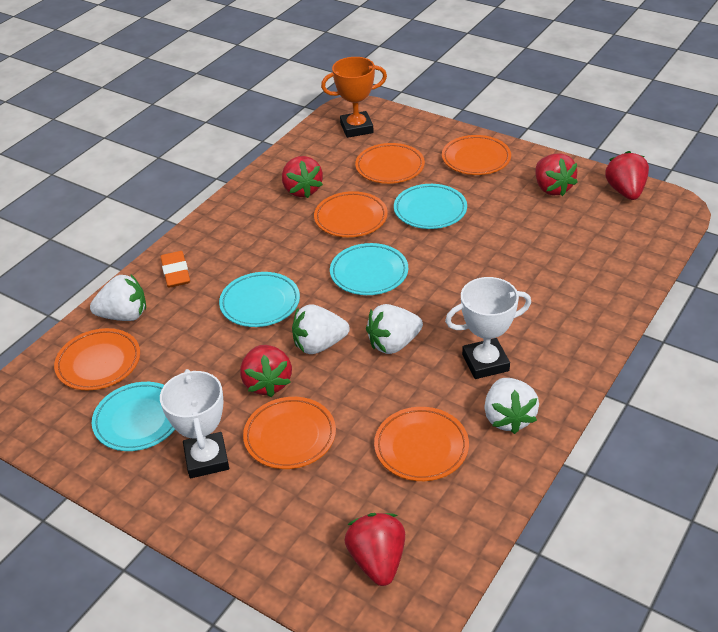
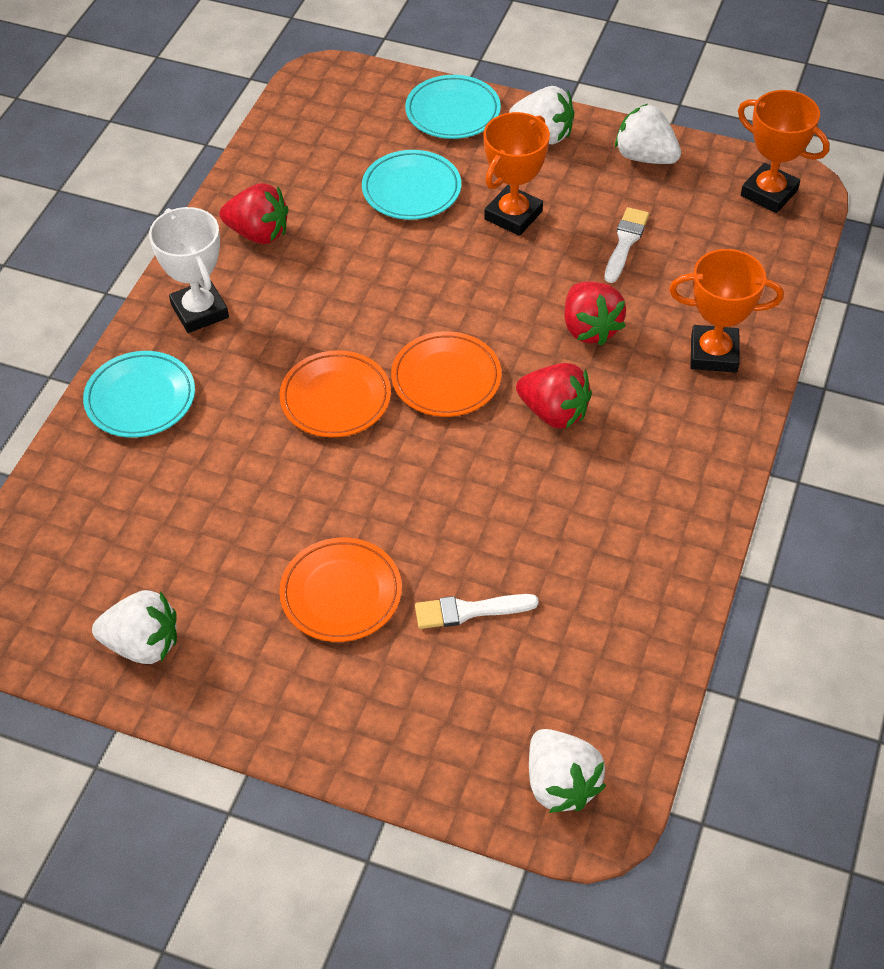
orange eraser: 1 -> 0
orange plate: 6 -> 3
orange trophy: 1 -> 3
red strawberry: 5 -> 3
turquoise plate: 4 -> 3
white brush: 0 -> 2
white trophy: 2 -> 1

